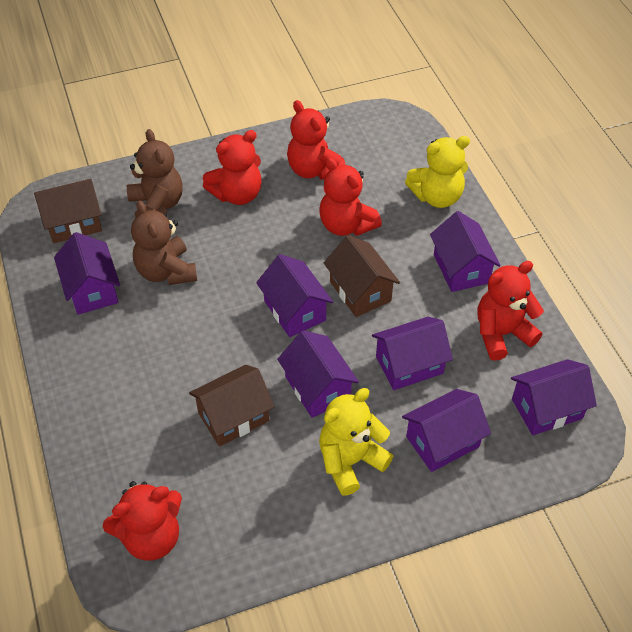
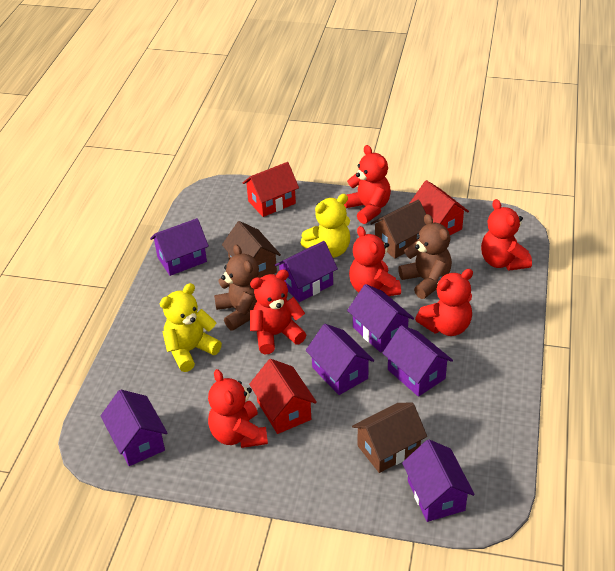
red house: 0 -> 3
red teddy bear: 5 -> 6

